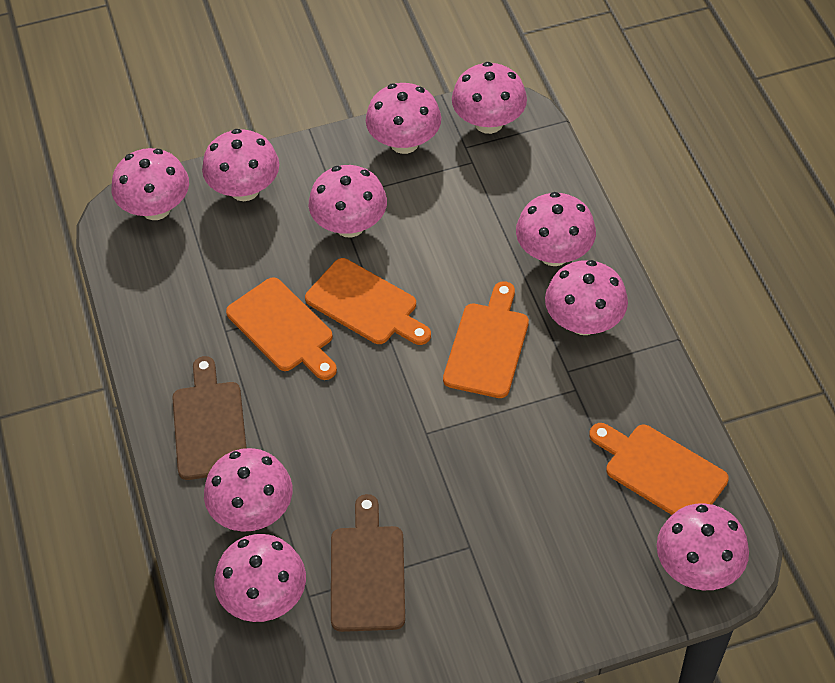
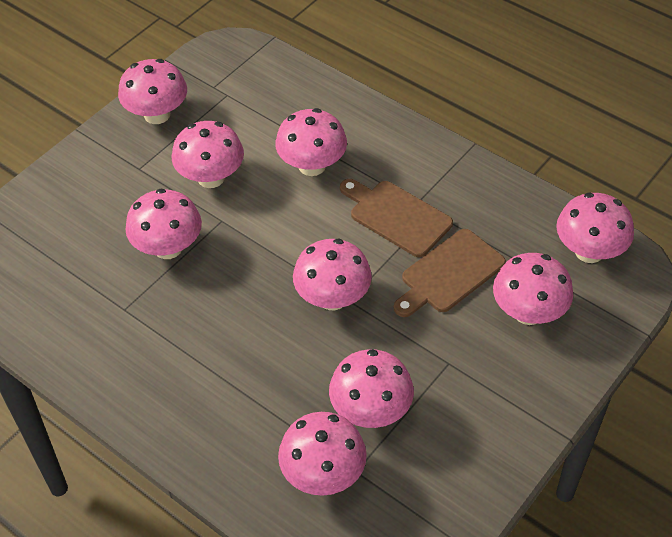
orange cutting board: 4 -> 0
pink mushroom: 10 -> 9

